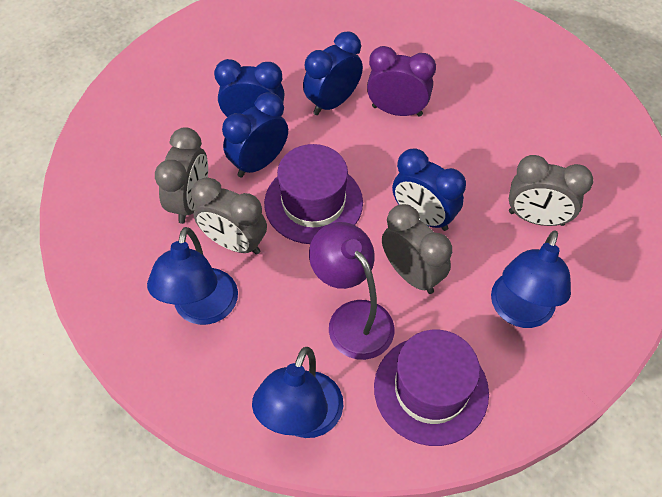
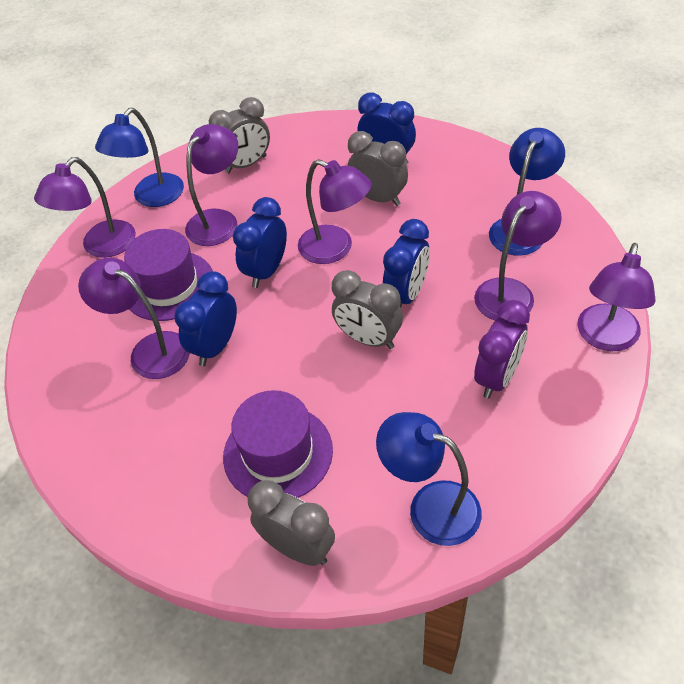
purple lamp: 1 -> 6

